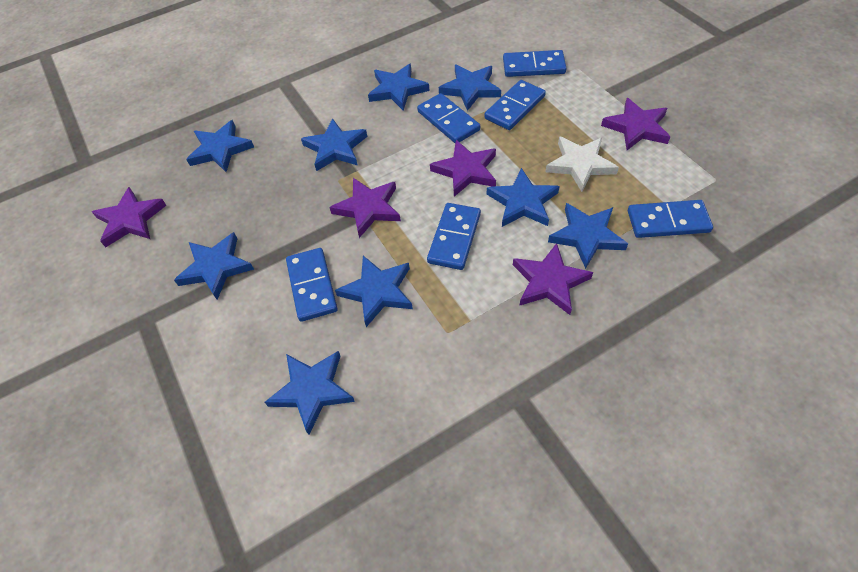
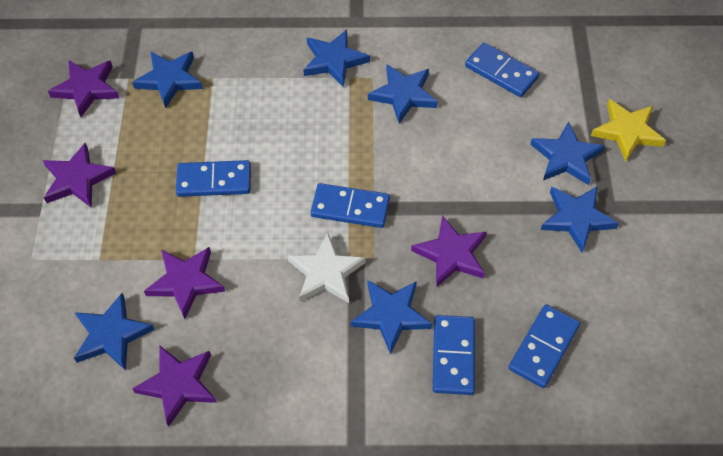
blue domino: 6 -> 5
blue star: 9 -> 7
yellow star: 0 -> 1

